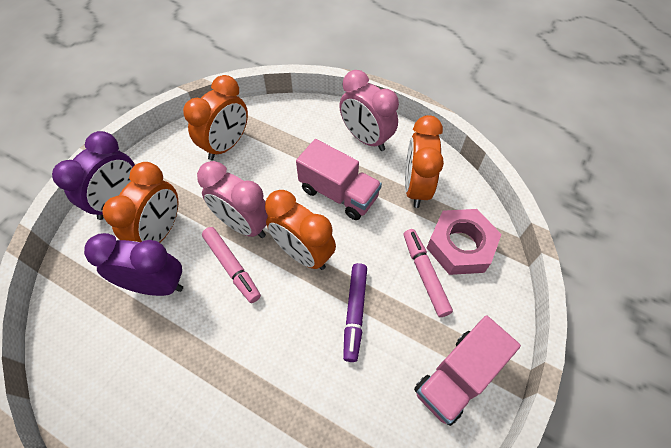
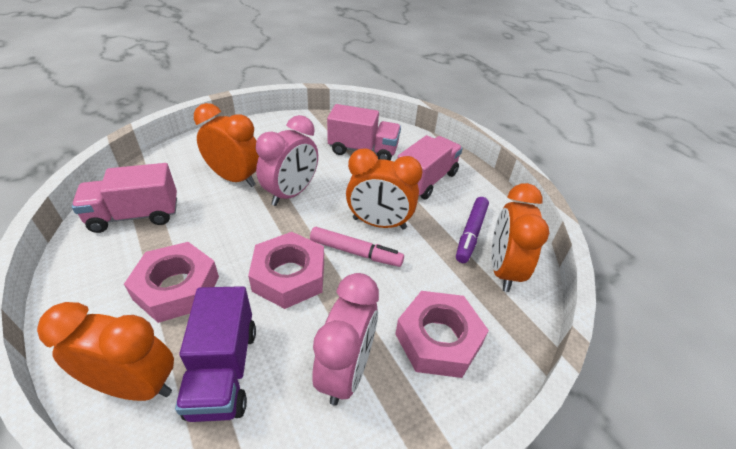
pink marker: 2 -> 1
pink nut: 1 -> 3
pink truck: 2 -> 3
purple clock: 2 -> 0
purple truck: 0 -> 1

